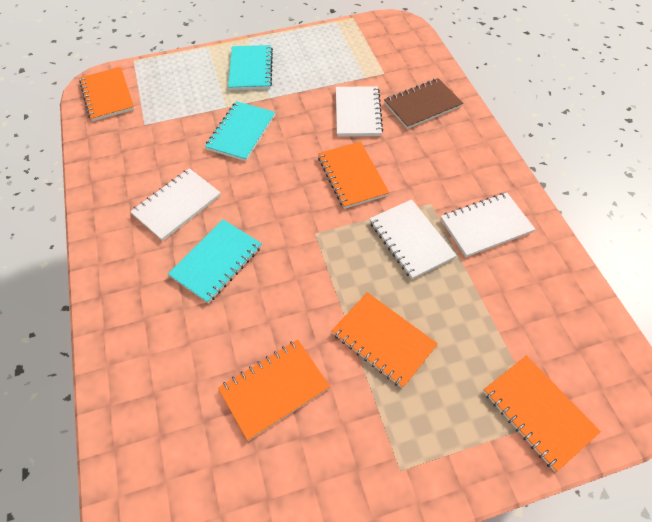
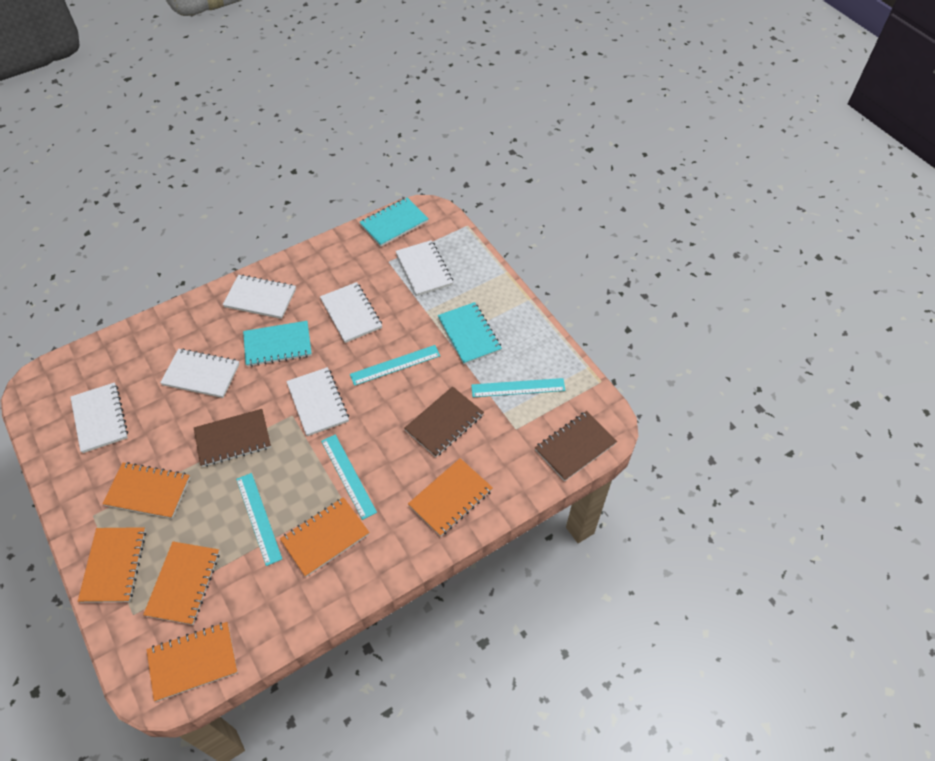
brown notebook: 1 -> 3
orange notebook: 5 -> 6
turquoise ruler: 0 -> 4
white notebook: 4 -> 6

